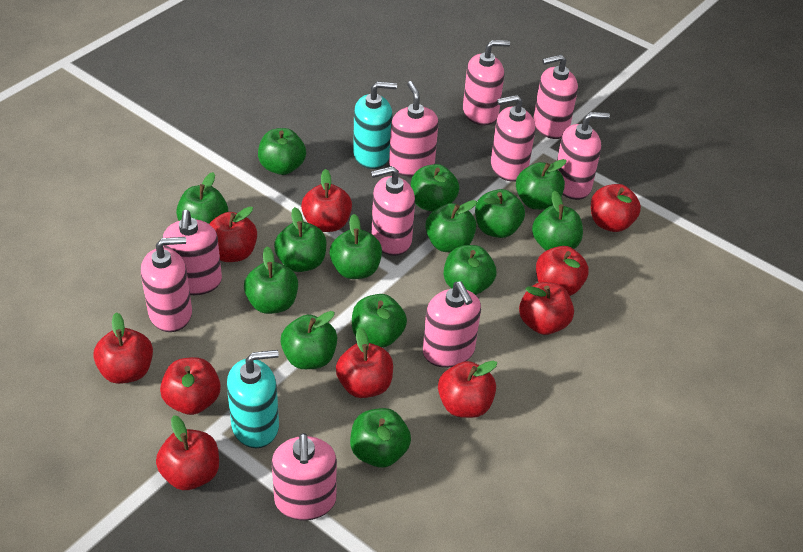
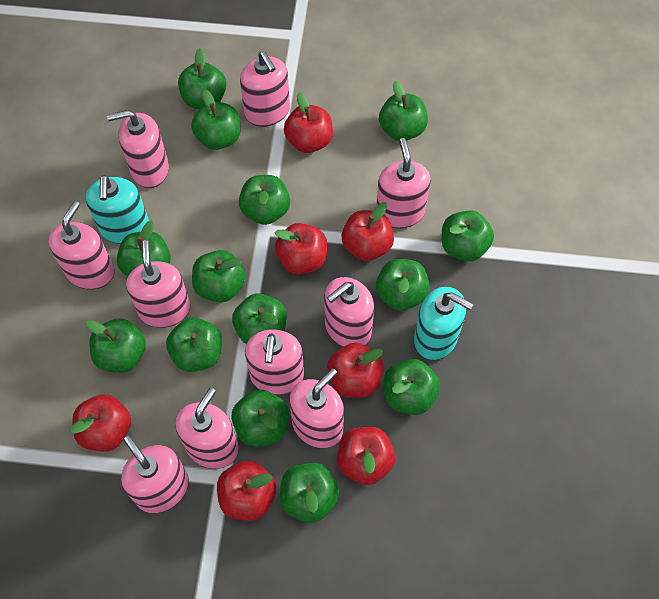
red apple: 10 -> 7

